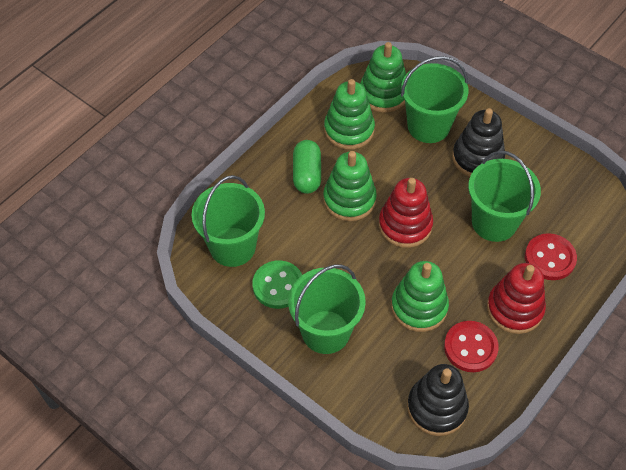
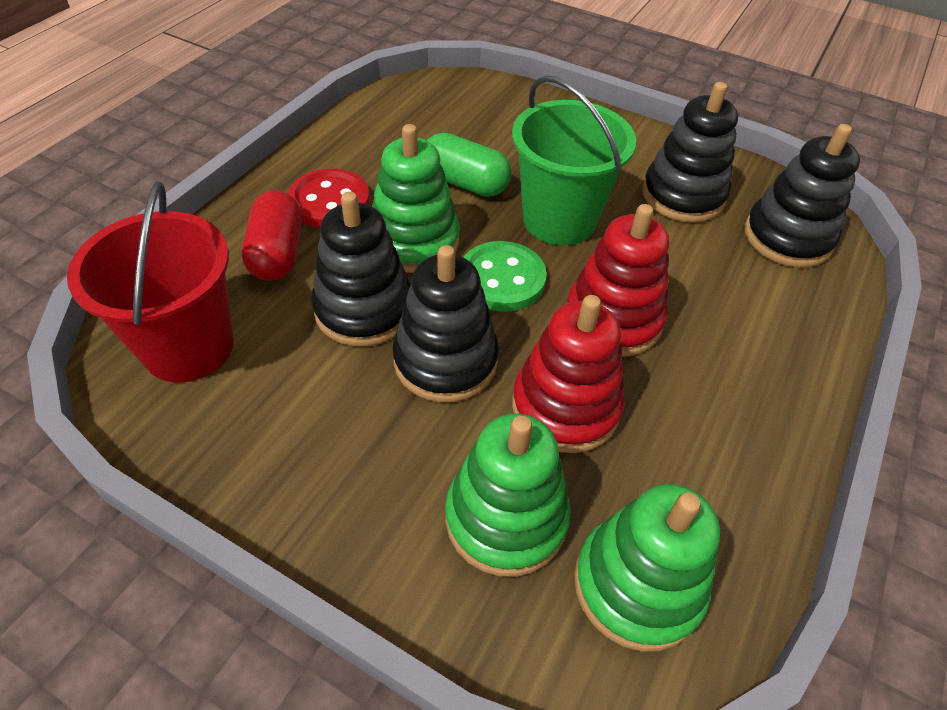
black stacking toy: 2 -> 4
green bucket: 4 -> 1
green stacking toy: 4 -> 3
red bucket: 0 -> 1
red button: 2 -> 1
red capsule: 0 -> 1

